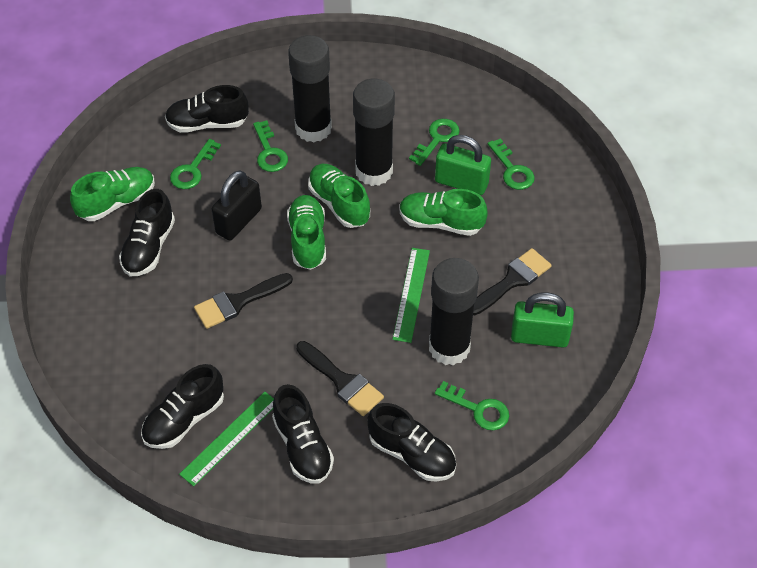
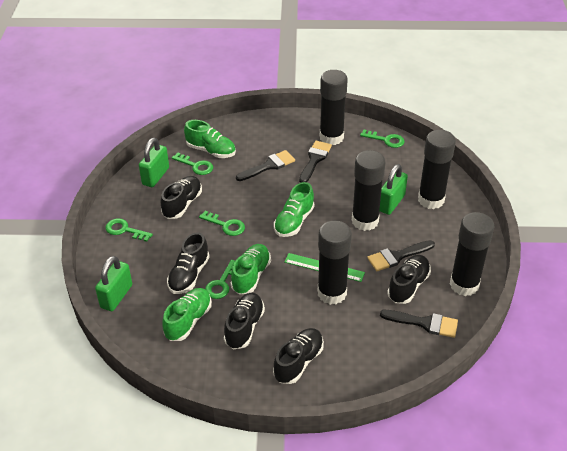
black brush: 3 -> 4
black glue stick: 3 -> 5
black padlock: 1 -> 0
green padlock: 2 -> 3
green ruler: 2 -> 1

